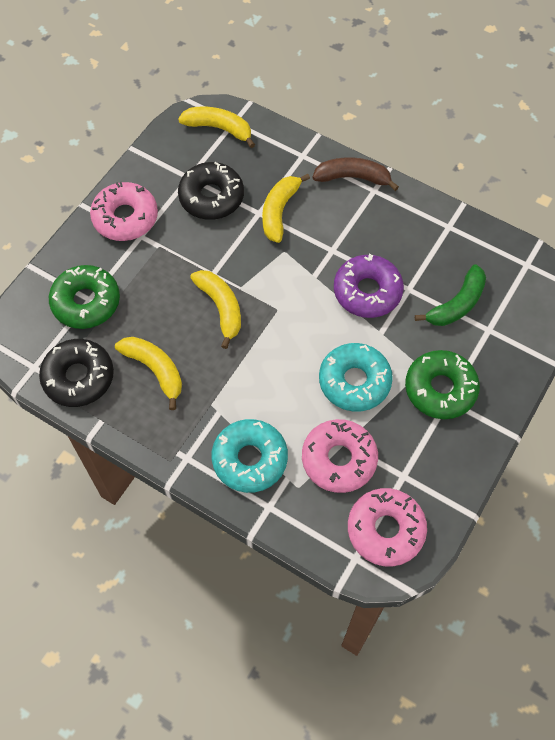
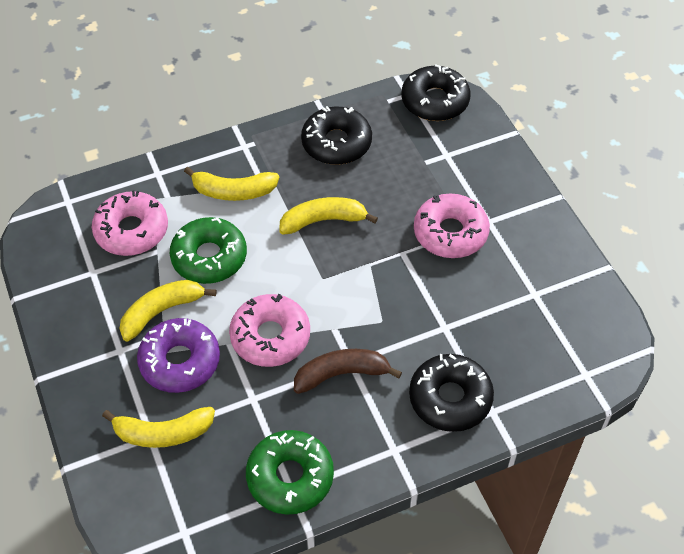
black donut: 2 -> 3
green banana: 1 -> 0
turquoise donut: 2 -> 0

